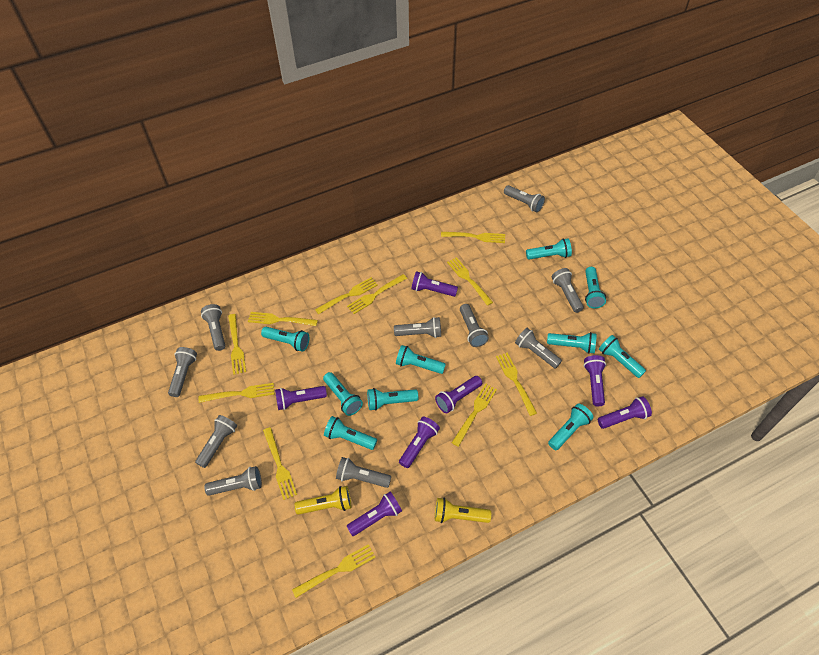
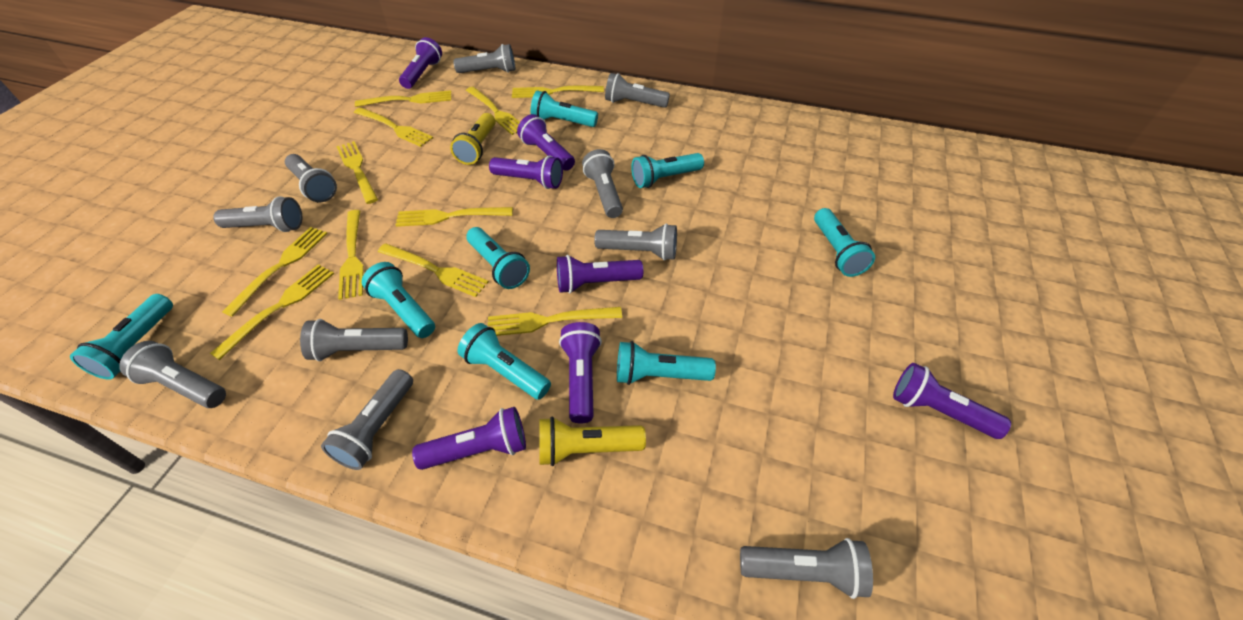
turquoise flashlight: 10 -> 8

